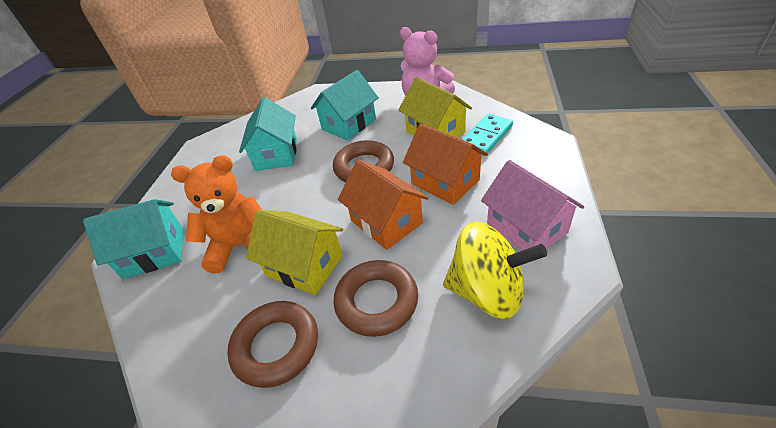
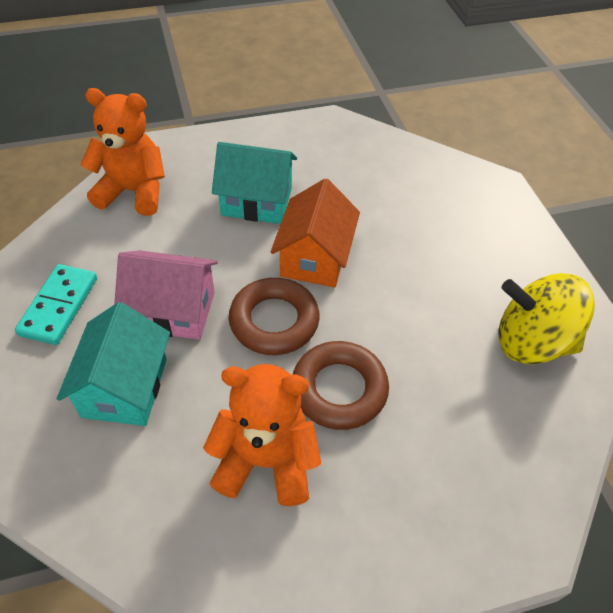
brown ring: 3 -> 2
orange house: 2 -> 1
orange teddy bear: 1 -> 2
pink teddy bear: 1 -> 0
turquoise house: 3 -> 2
yellow house: 2 -> 0

